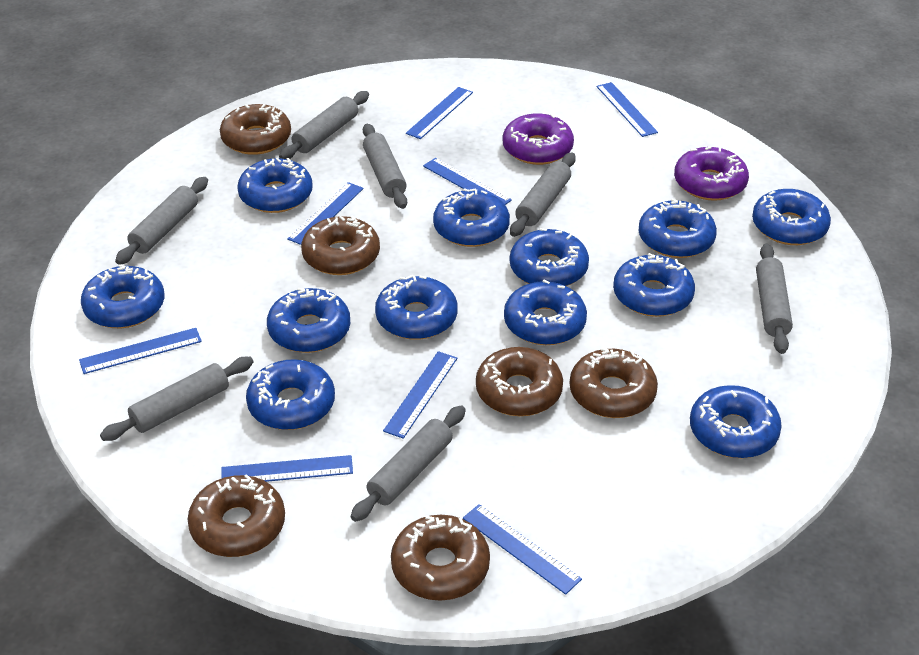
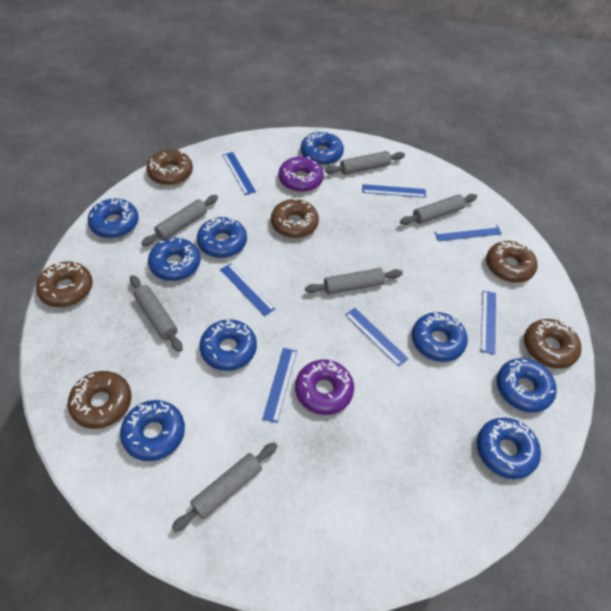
blue donut: 12 -> 9
blue ruler: 8 -> 7
grey rolling pin: 7 -> 6

